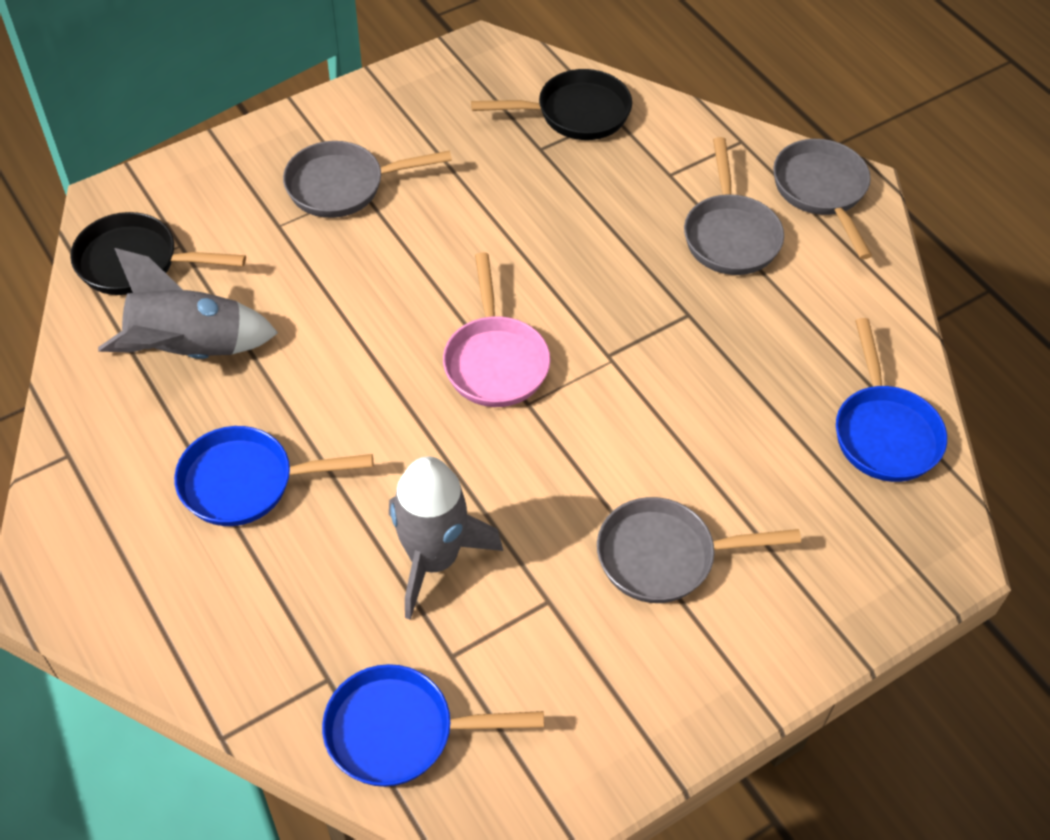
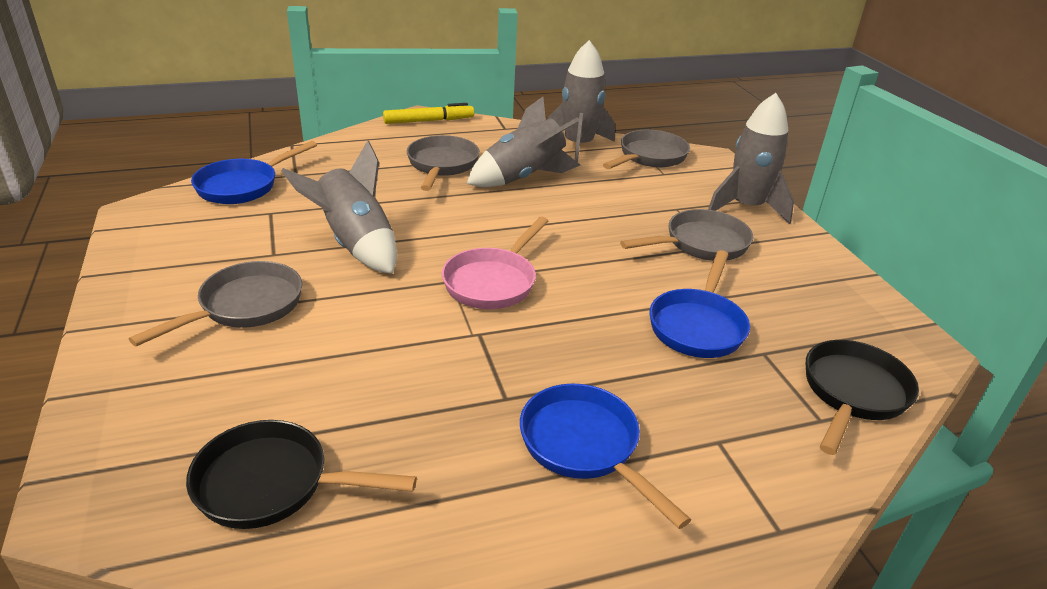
grey rocket: 2 -> 4
yellow marker: 0 -> 1

